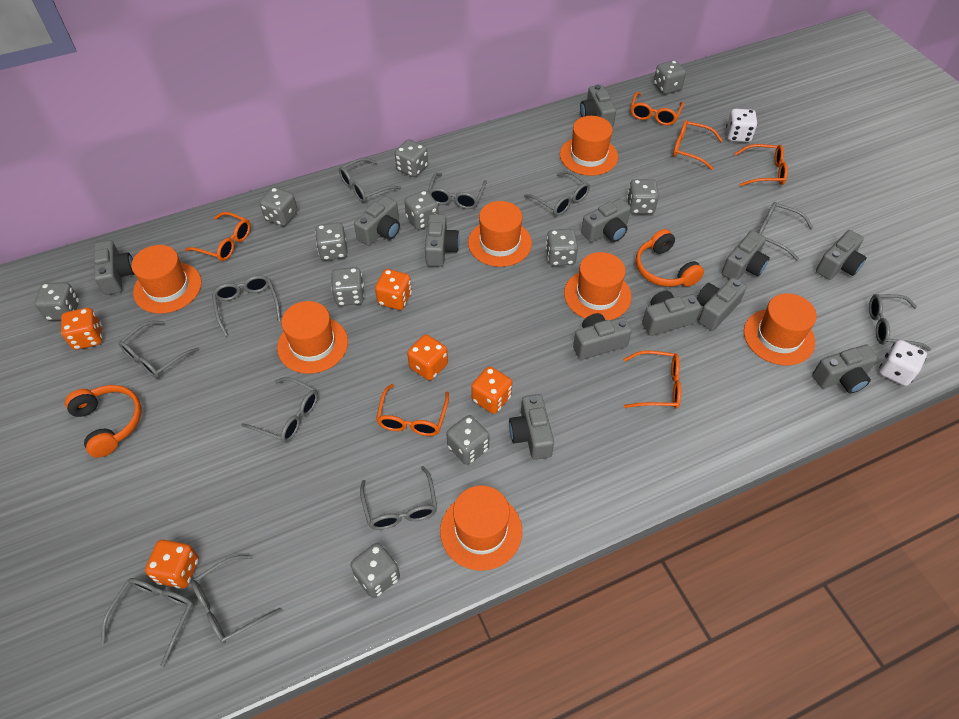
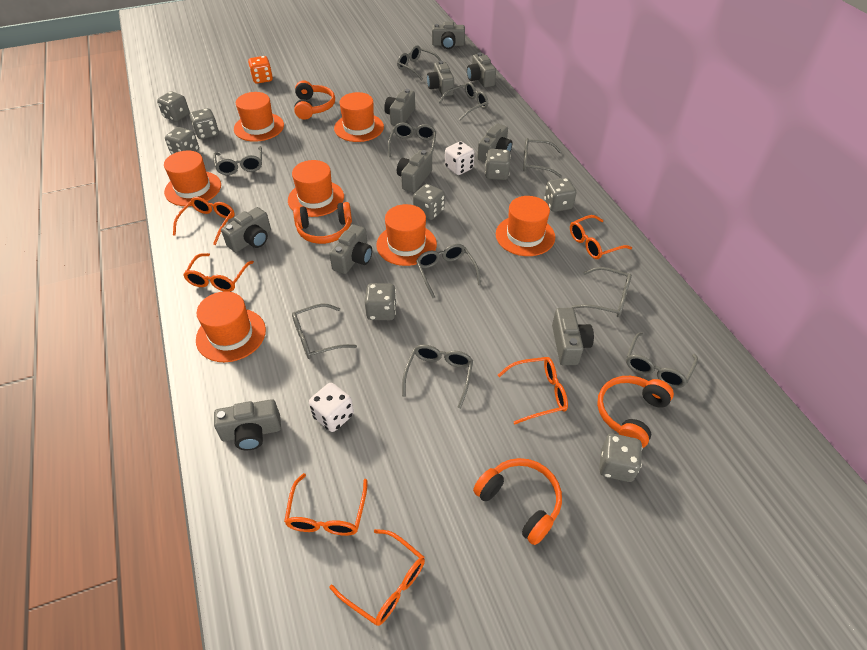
grey camera: 12 -> 10
grey dice: 11 -> 8
grey glasses: 11 -> 10
orange dice: 5 -> 1
orange headphones: 2 -> 4

